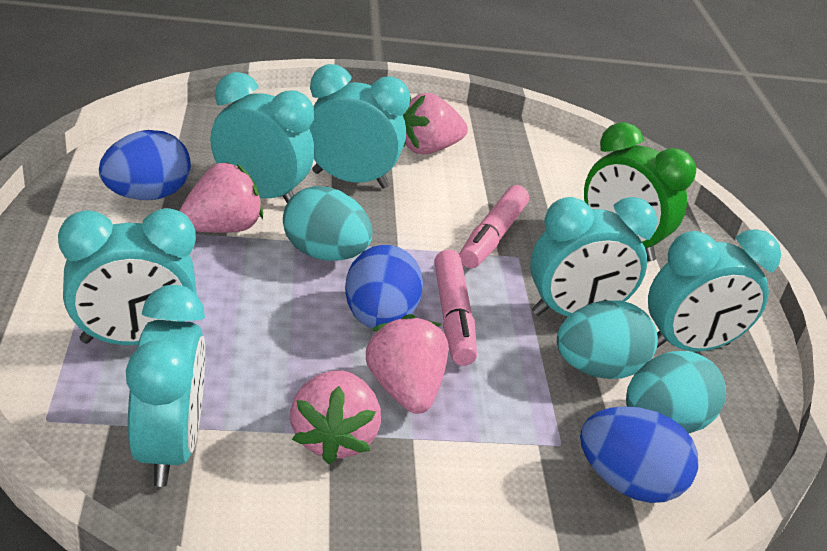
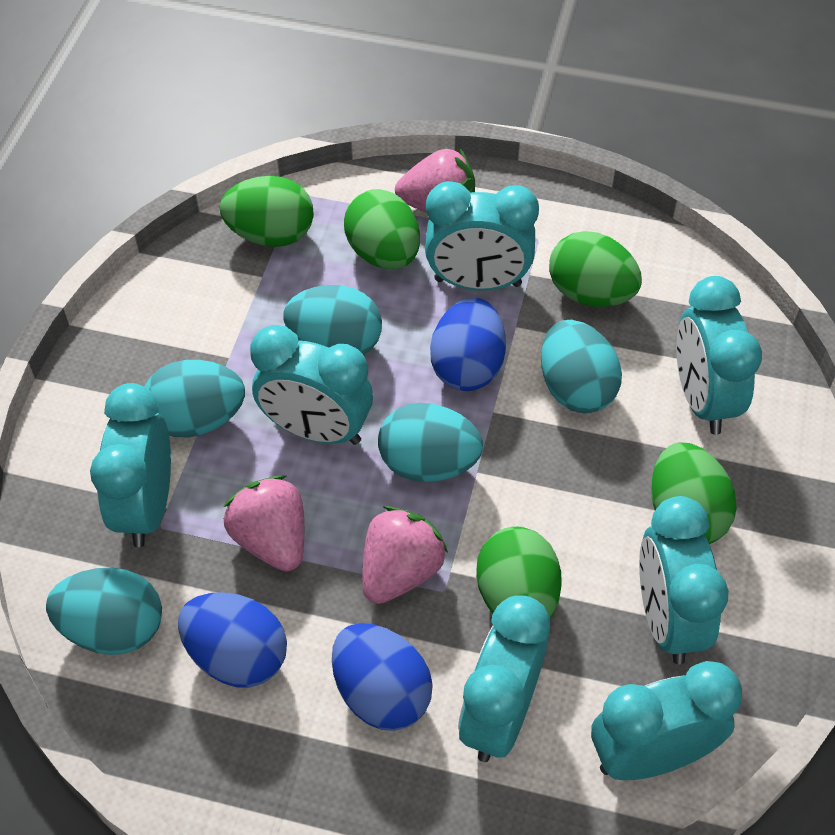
green clock: 1 -> 0
green egg: 0 -> 5
pink marker: 2 -> 0
pink strawberry: 4 -> 3
turquoise clock: 6 -> 7
turquoise egg: 3 -> 5

